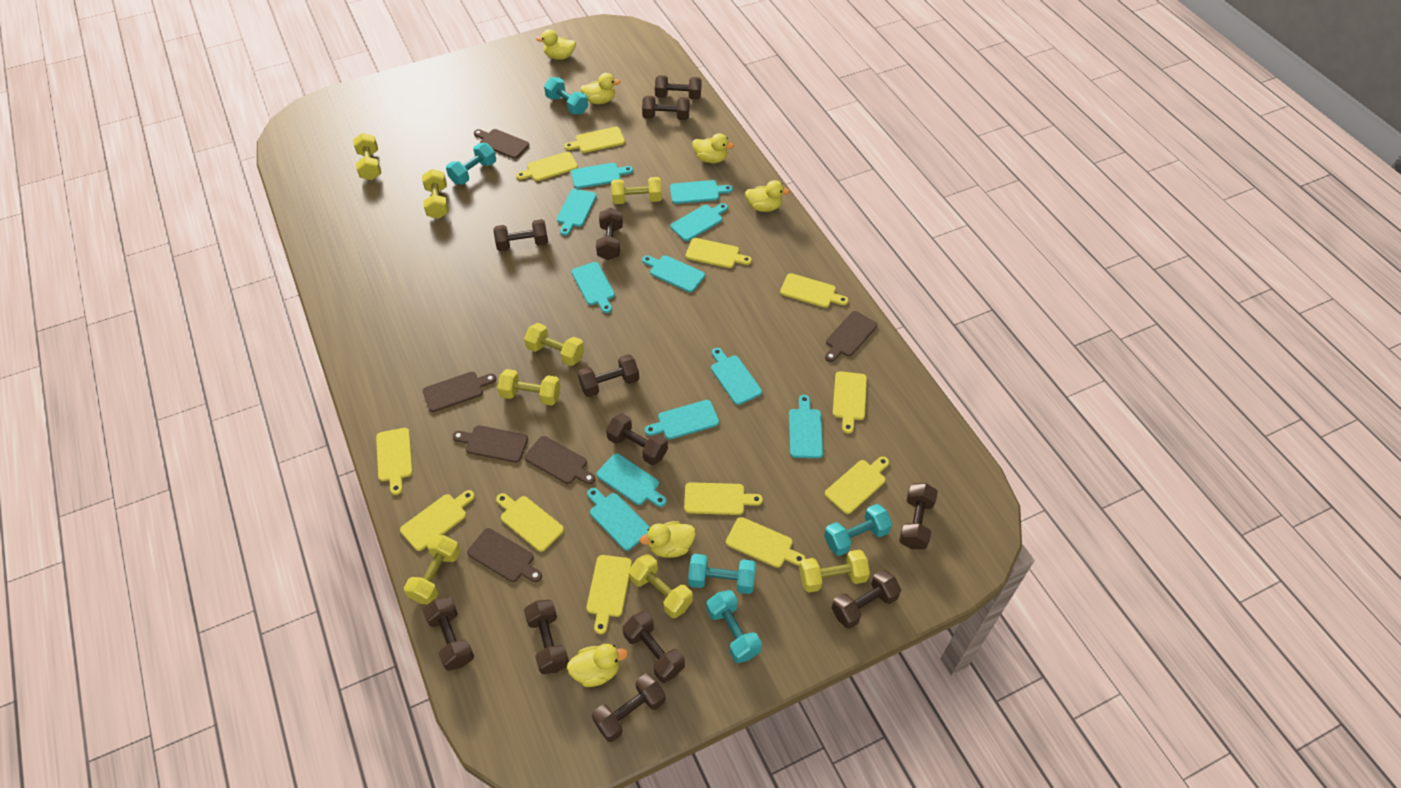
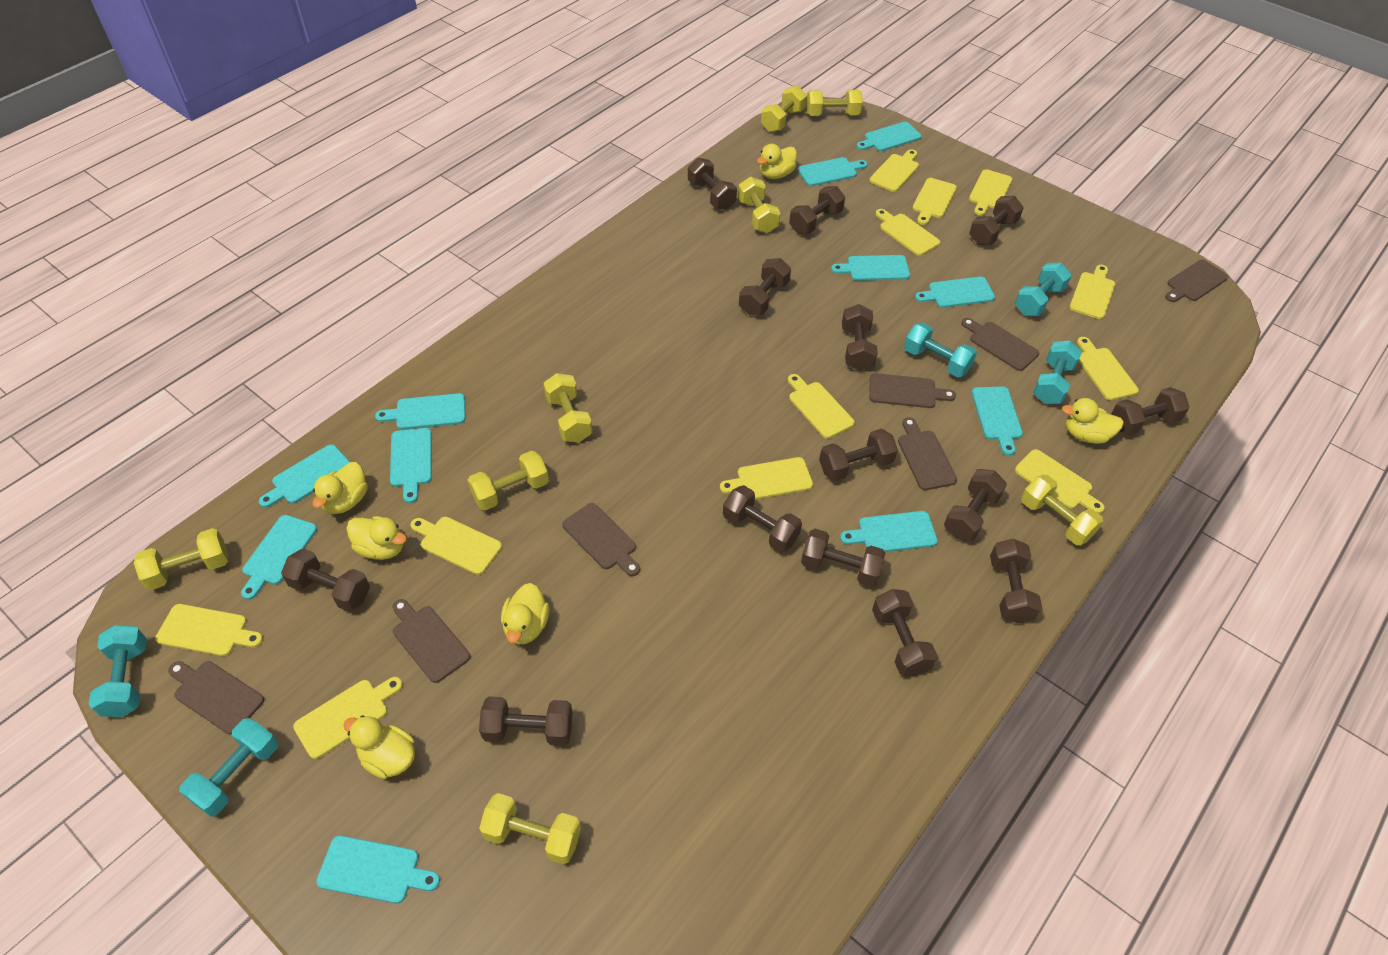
brown cutting board: 6 -> 7
brown dumbbell: 12 -> 14

